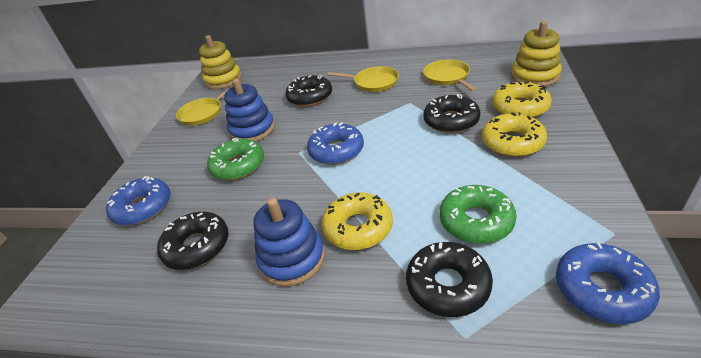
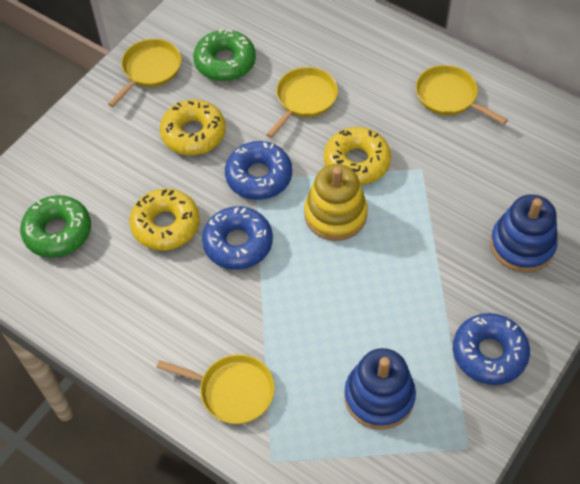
black donut: 4 -> 0
yellow pan: 3 -> 4
yellow stacking toy: 2 -> 1

